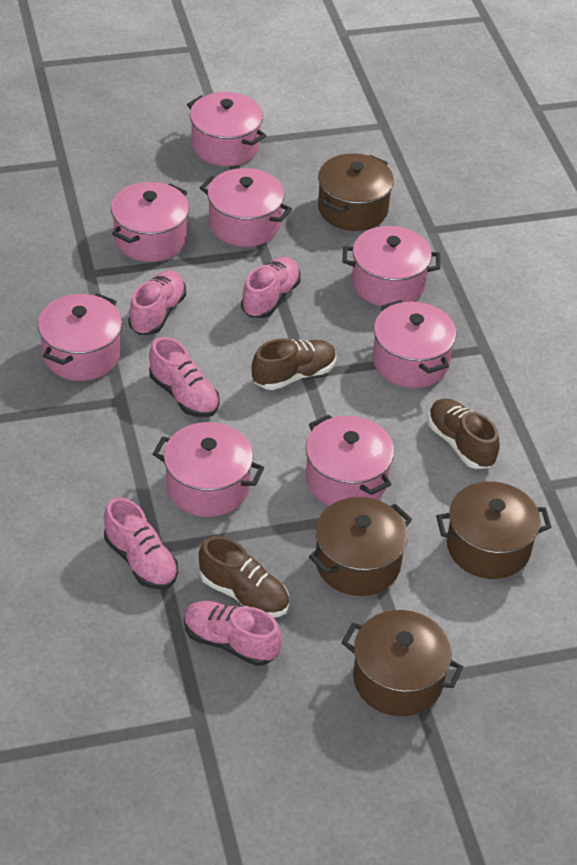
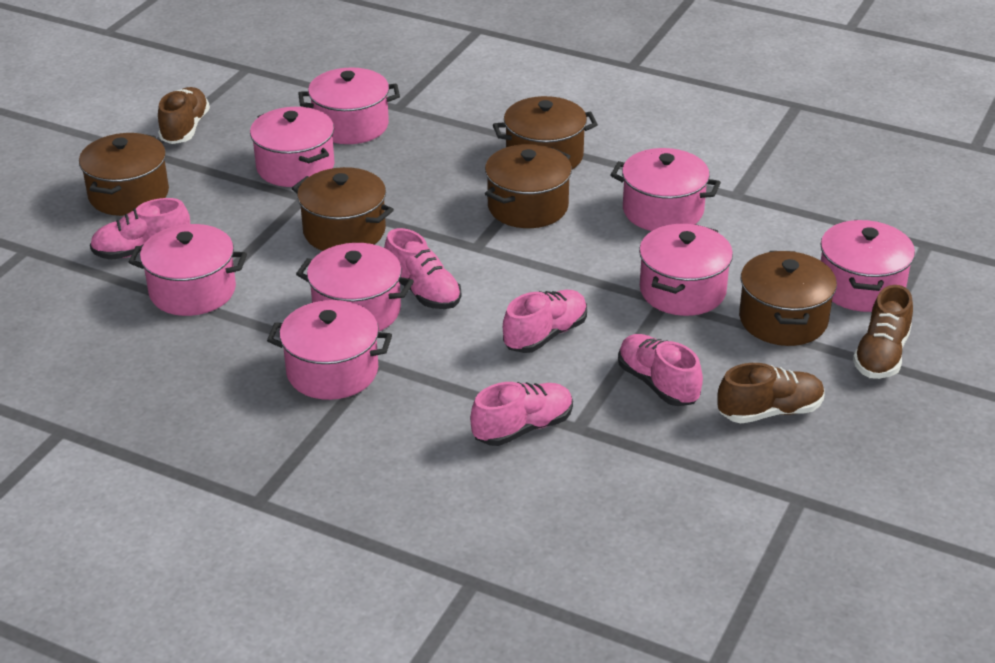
brown pot: 4 -> 5

